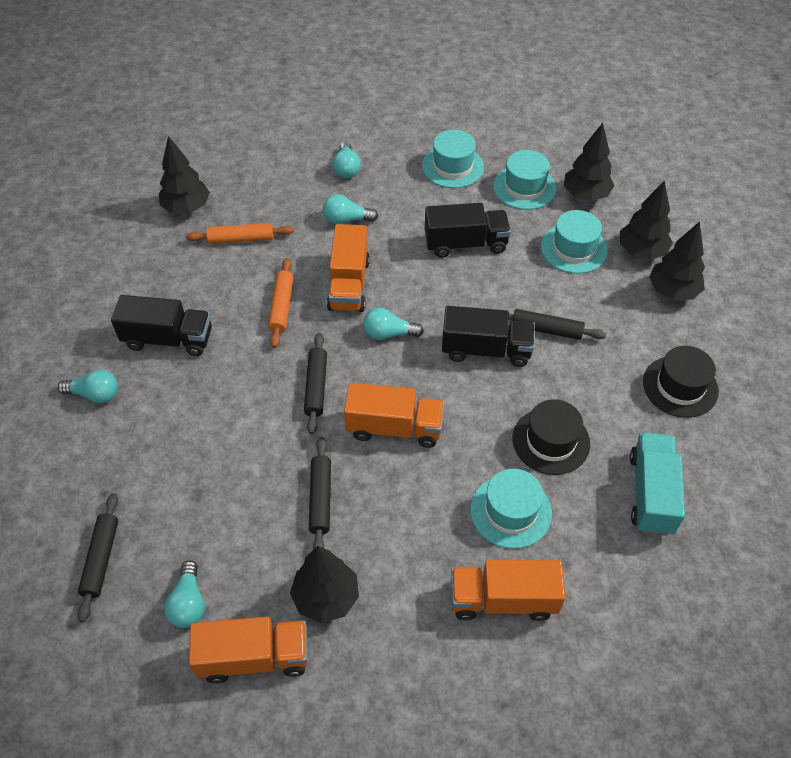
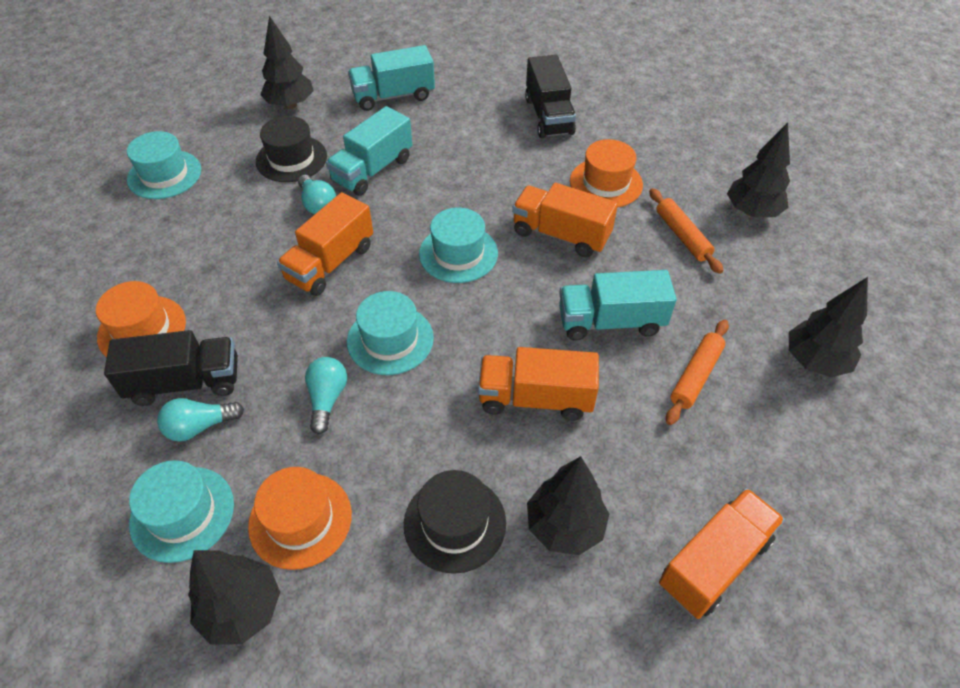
black rolling pin: 4 -> 0
black truck: 3 -> 2
orange hat: 0 -> 3
turquoise light bulb: 5 -> 3
turquoise truck: 1 -> 3

